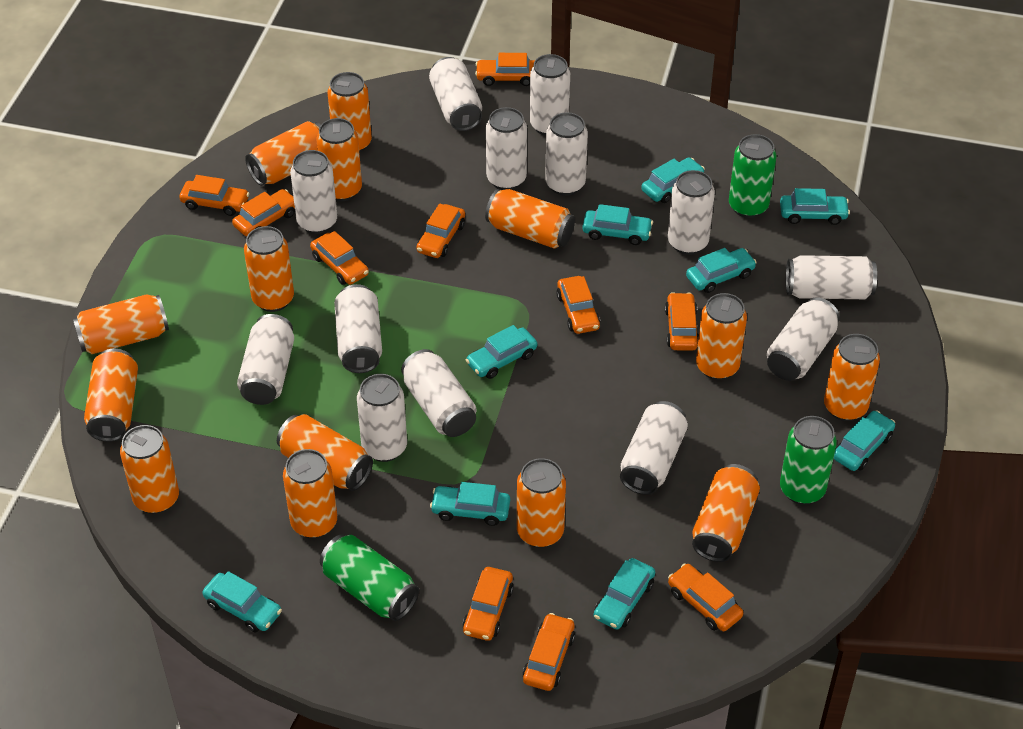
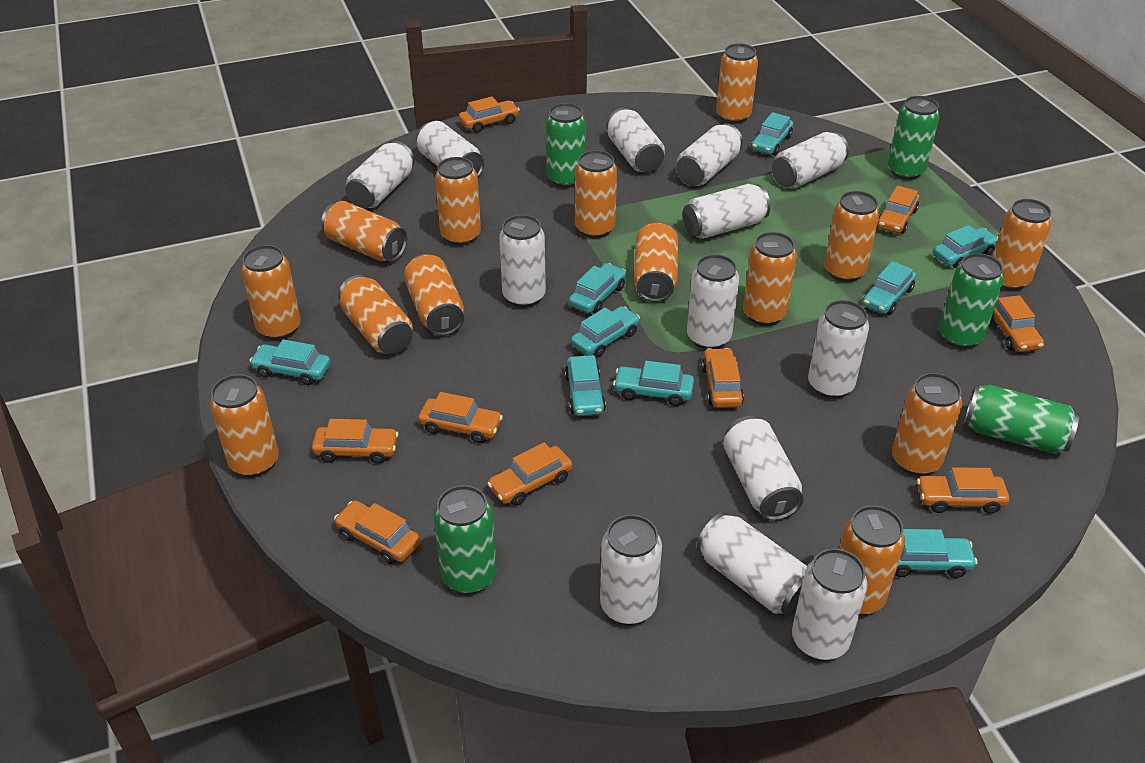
green can: 3 -> 5
orange car: 10 -> 9

